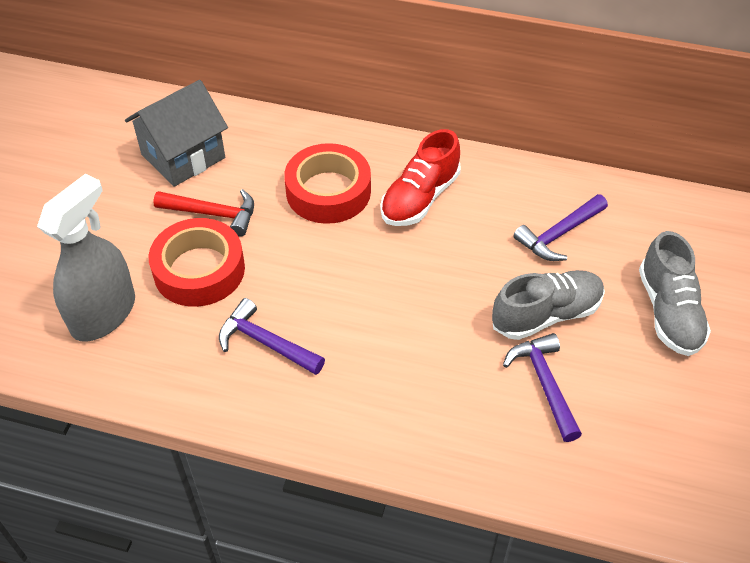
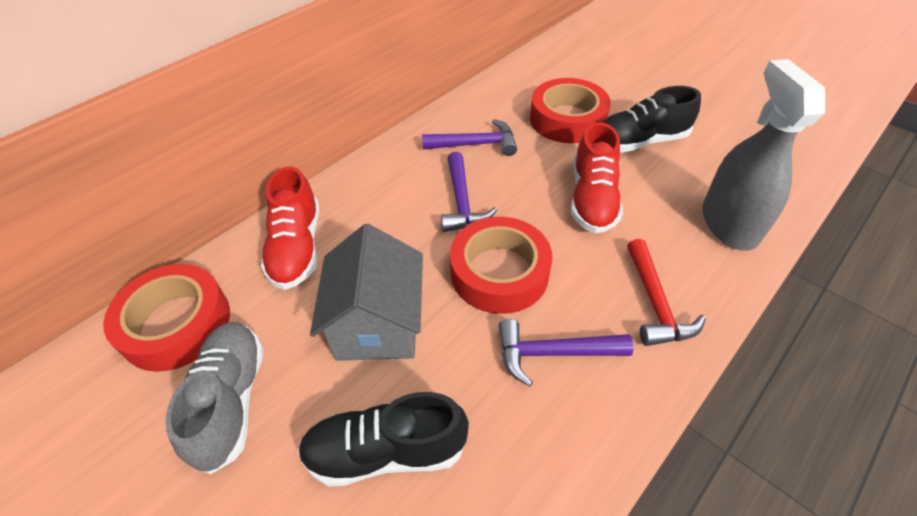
black shoe: 0 -> 2
grey shoe: 2 -> 1
red shoe: 1 -> 2
red tape: 2 -> 3

